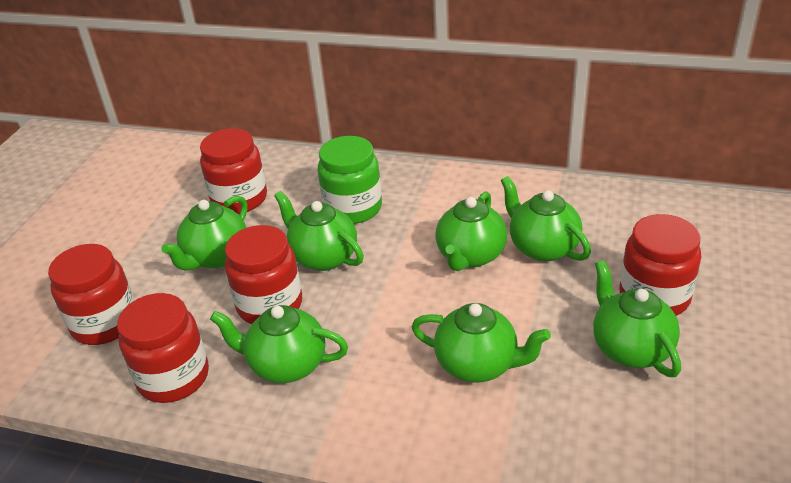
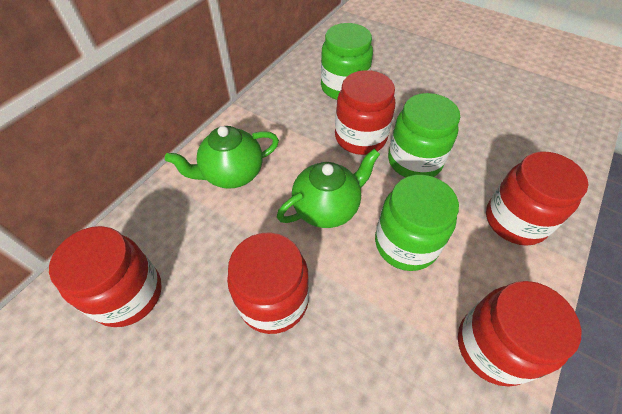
green jar: 1 -> 3
green teapot: 7 -> 2

